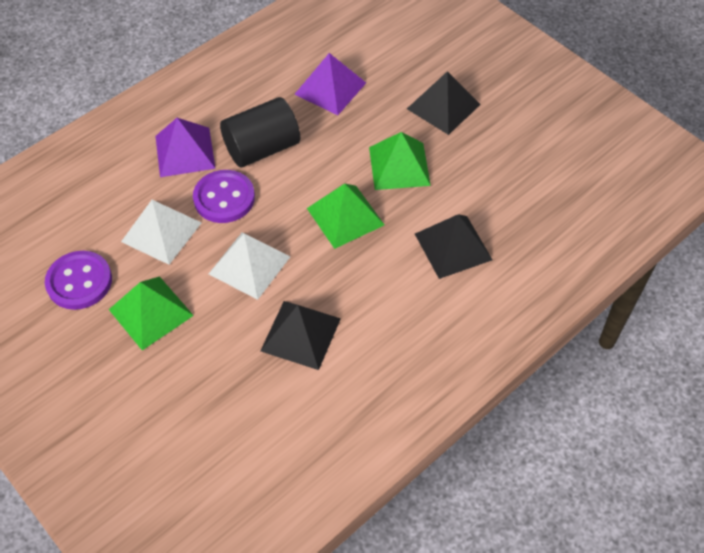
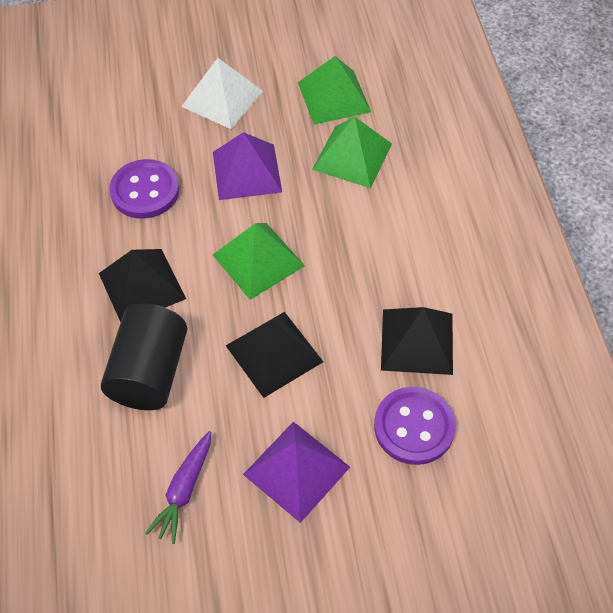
purple carrot: 0 -> 1
white pyramid: 2 -> 1

